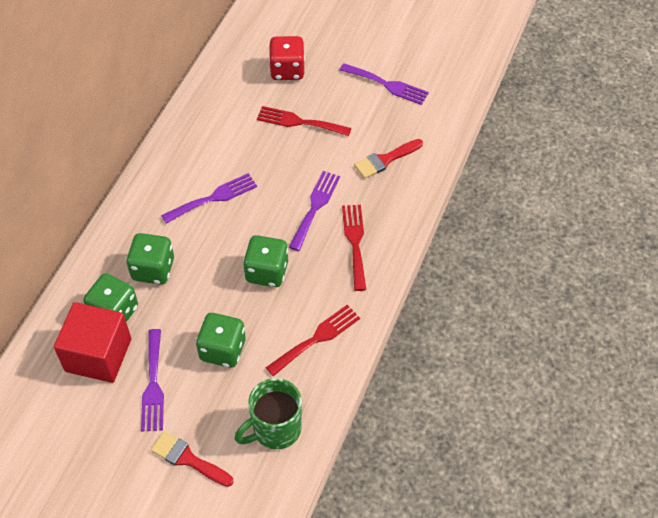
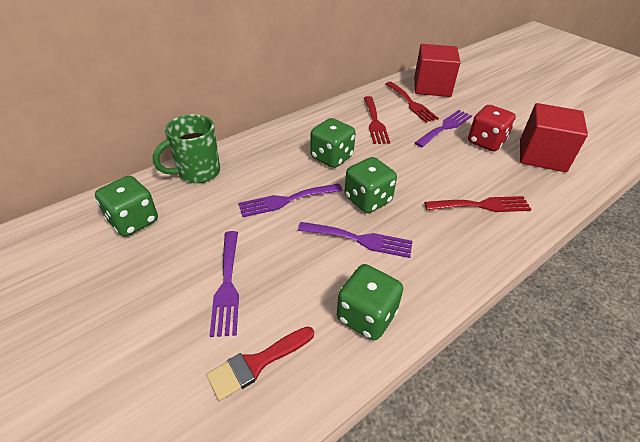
red brush: 2 -> 1
red cube: 1 -> 2

